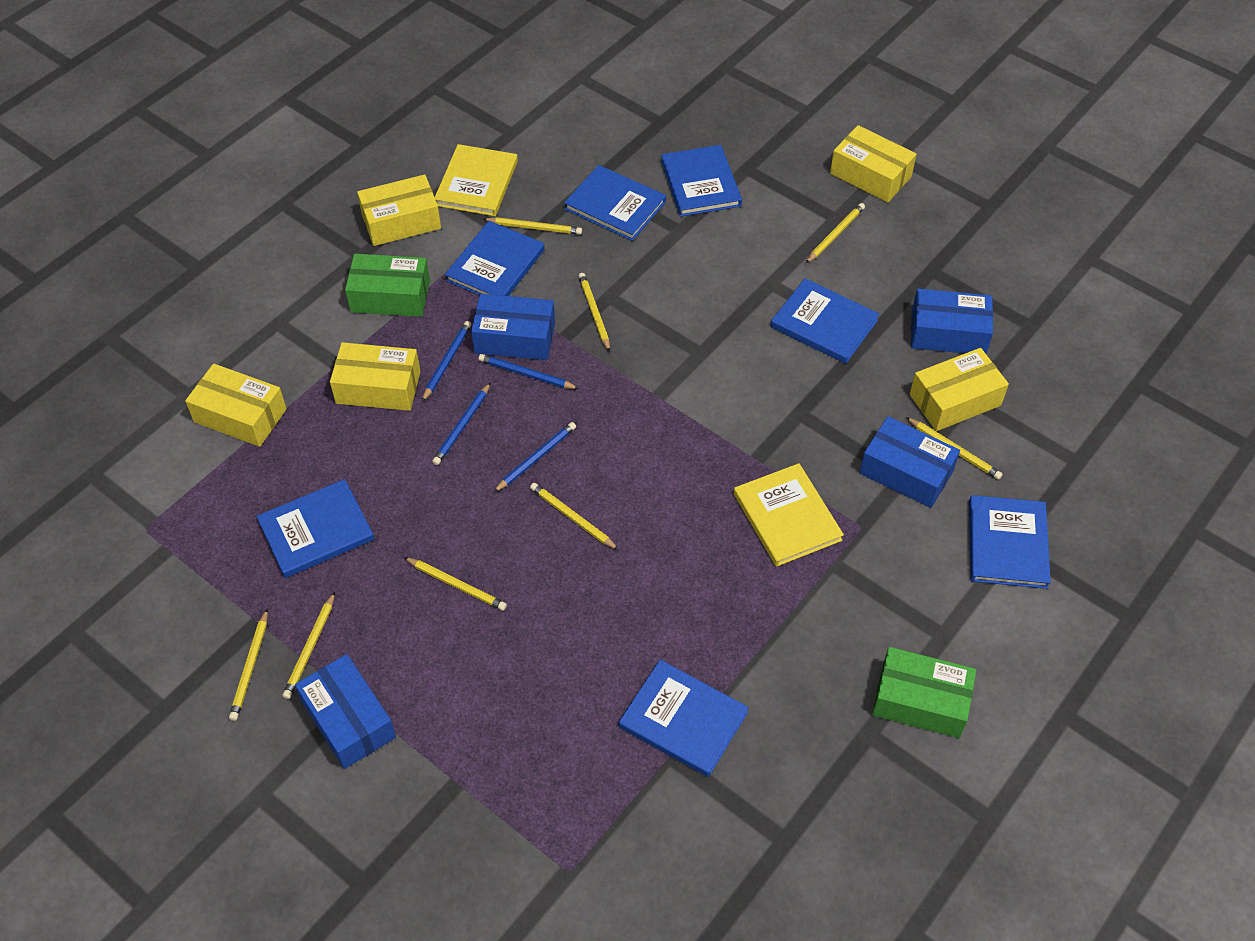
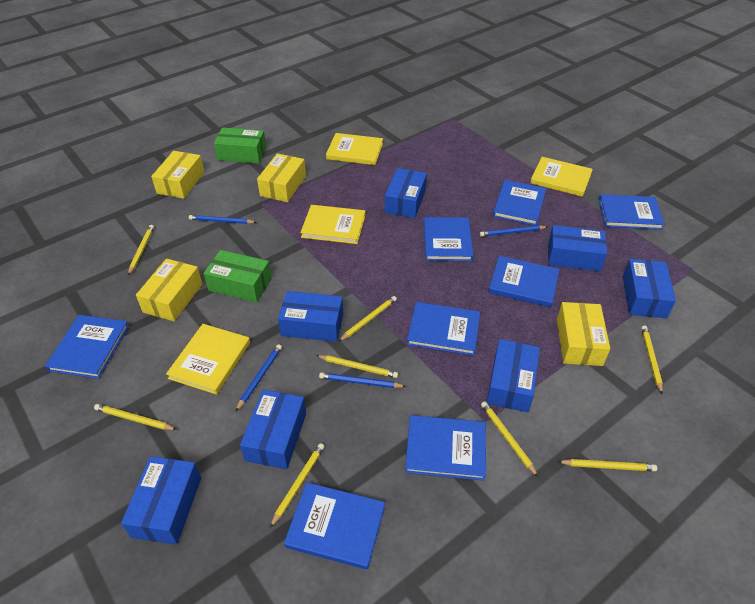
blue book: 7 -> 8
blue box: 4 -> 7
yellow book: 2 -> 4
yellow box: 5 -> 4

